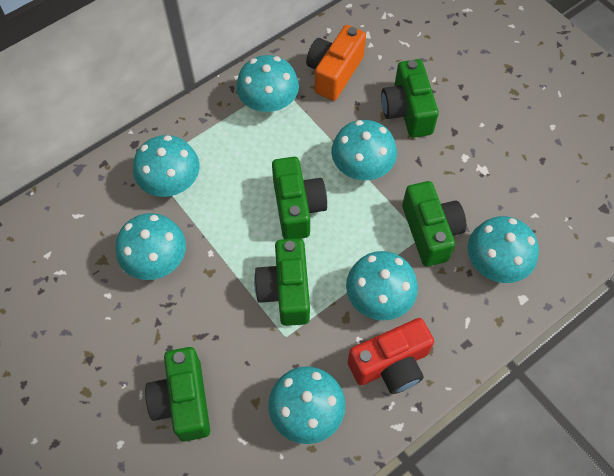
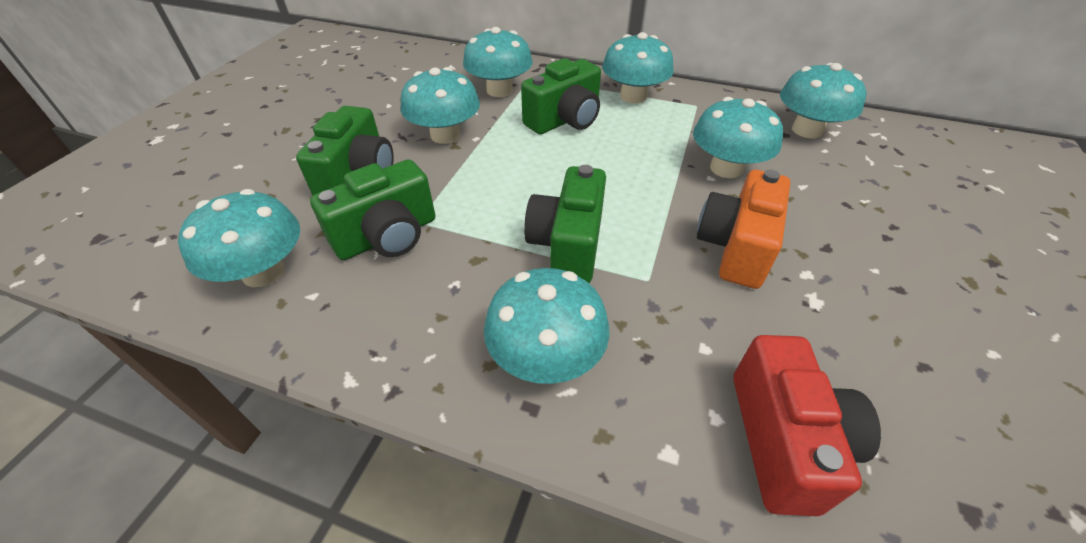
green camera: 5 -> 4

